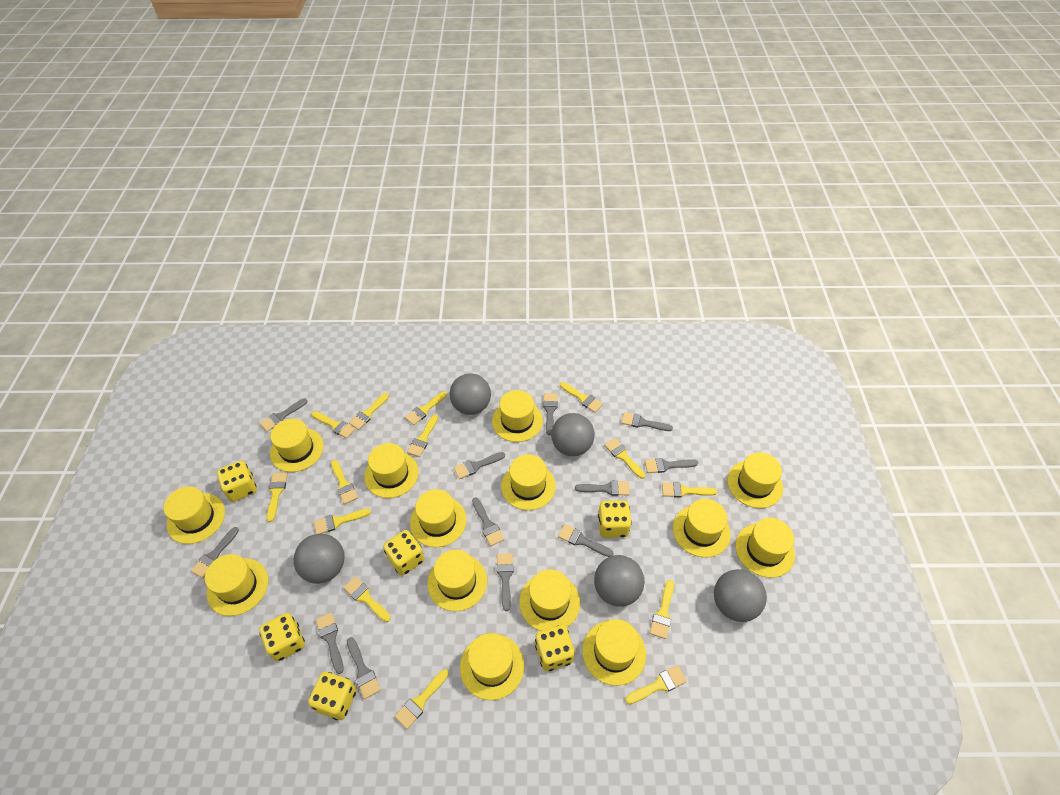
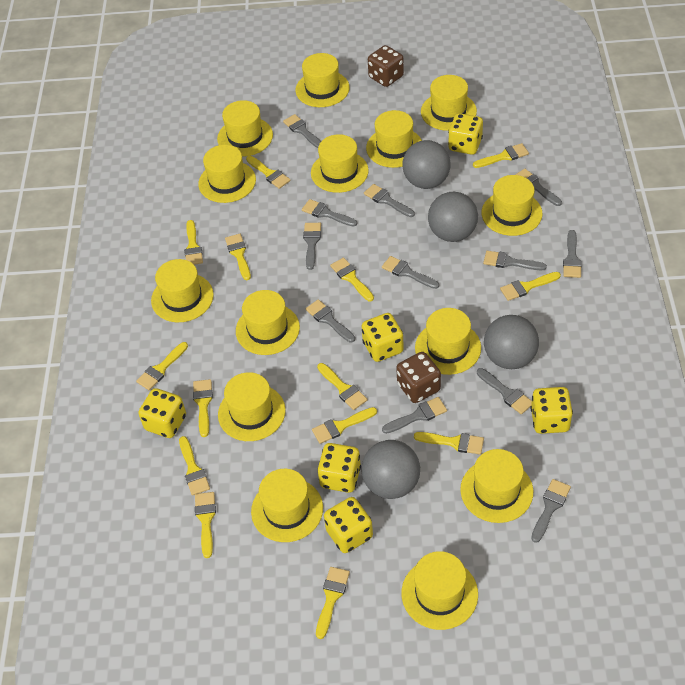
brown dice: 0 -> 2
grey ball: 5 -> 4

